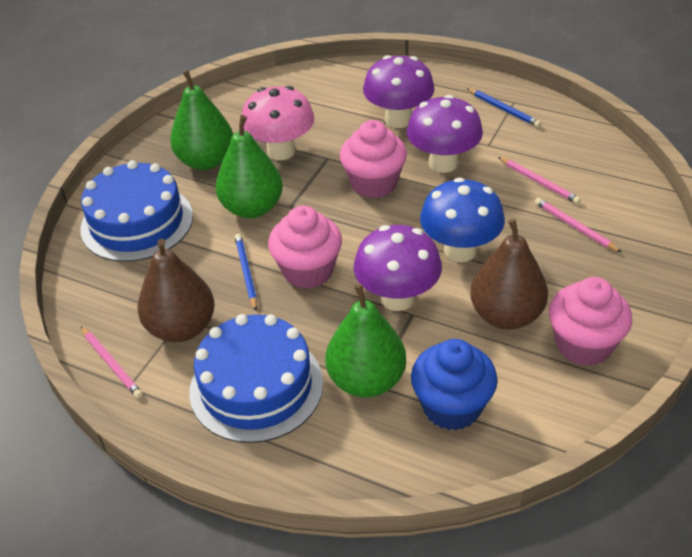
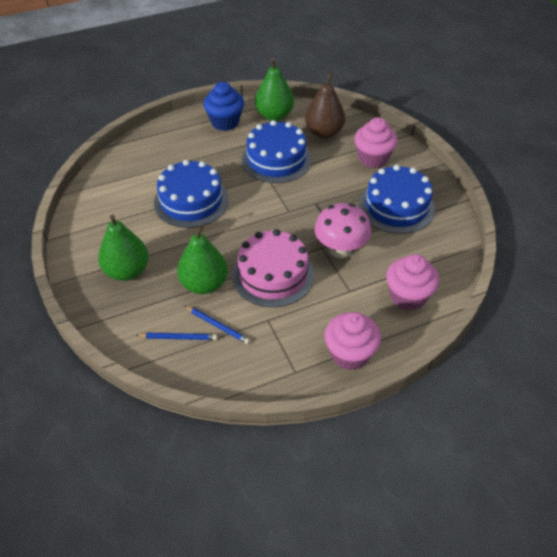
blue cake: 2 -> 3
blue mushroom: 1 -> 0
brown pear: 2 -> 1
pink cake: 0 -> 1
pink pencil: 3 -> 0
purple mushroom: 3 -> 0

